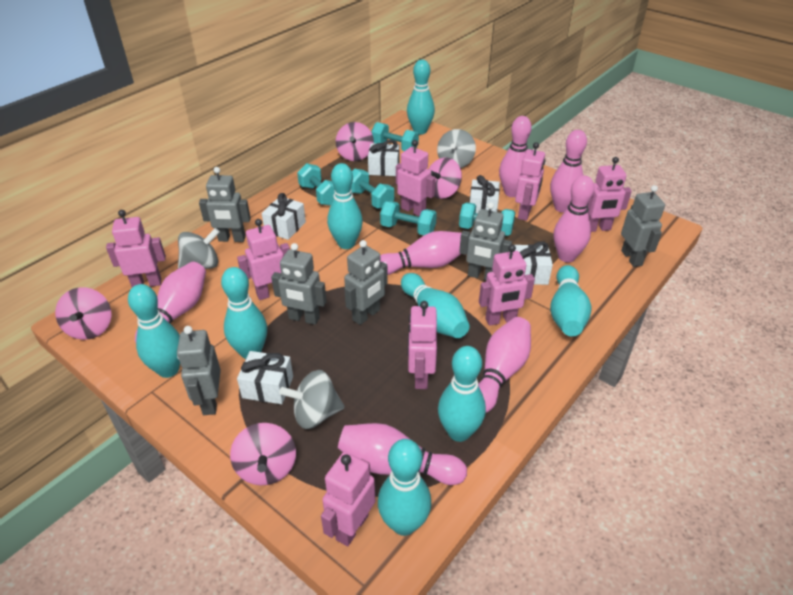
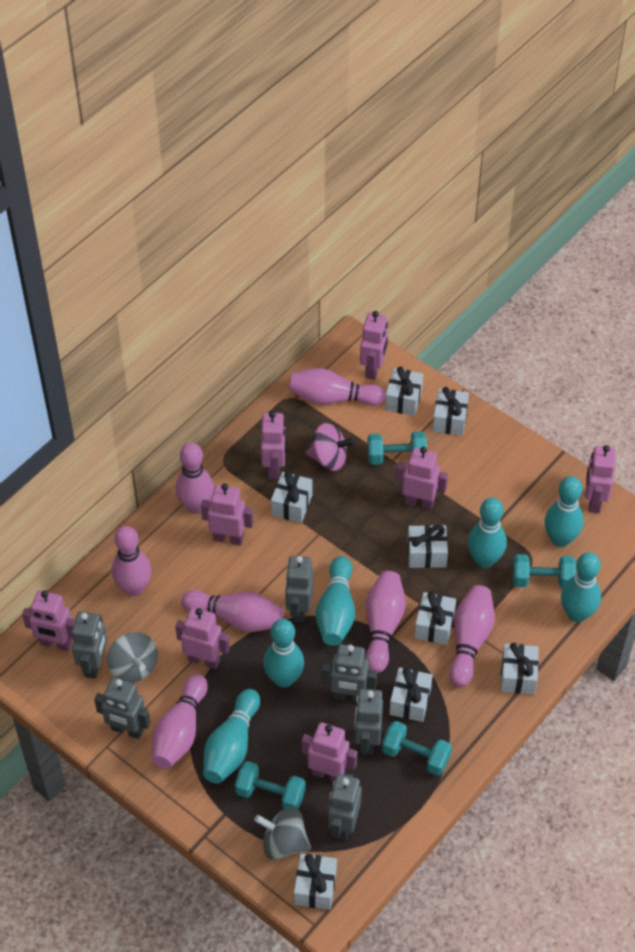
grey spinning top: 3 -> 2
pink spinning top: 4 -> 1
turquoise bowling pin: 8 -> 6
turquoise dumbbell: 5 -> 4
white gift: 5 -> 8

